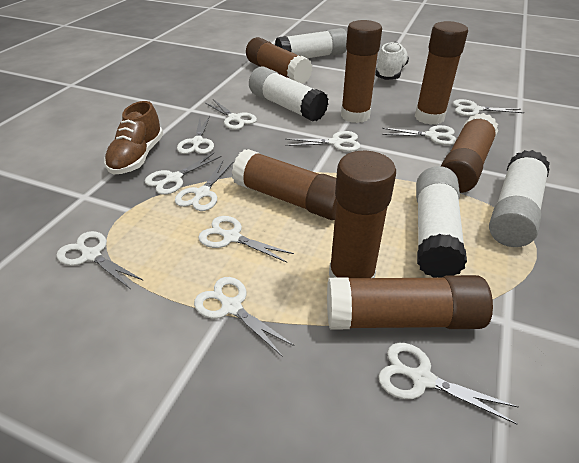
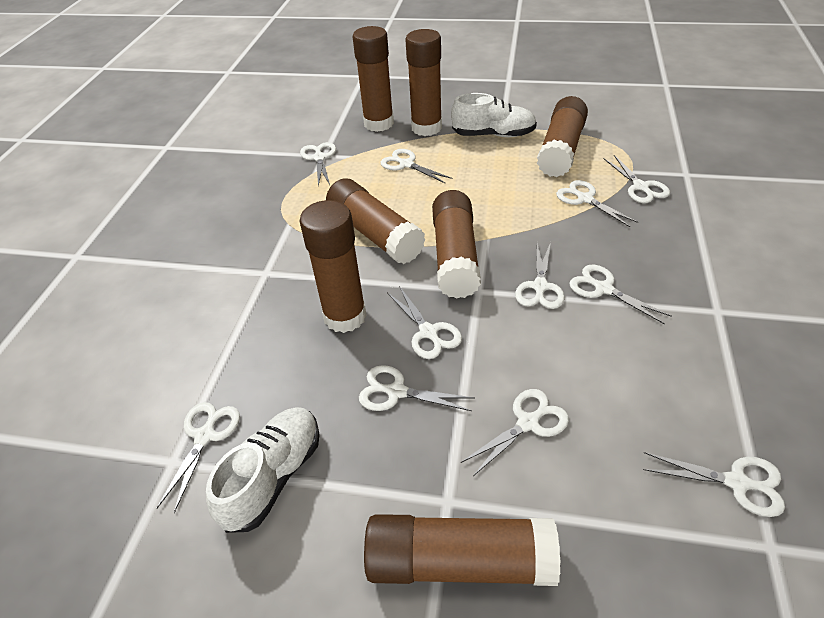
brown shoe: 1 -> 0
white glue stick: 4 -> 0
white shoe: 1 -> 2

